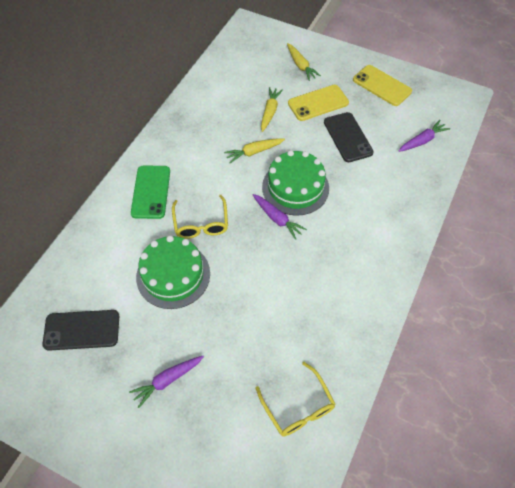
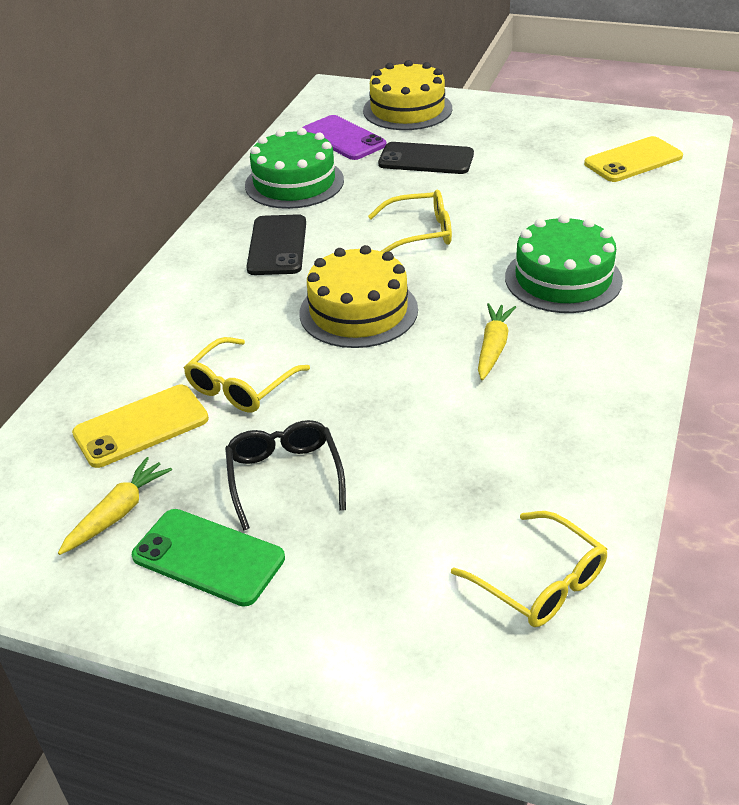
black glasses: 0 -> 1
purple carrot: 3 -> 0
purple phone: 0 -> 1
yellow cake: 0 -> 2
yellow carrot: 3 -> 2
yellow glasses: 2 -> 3

